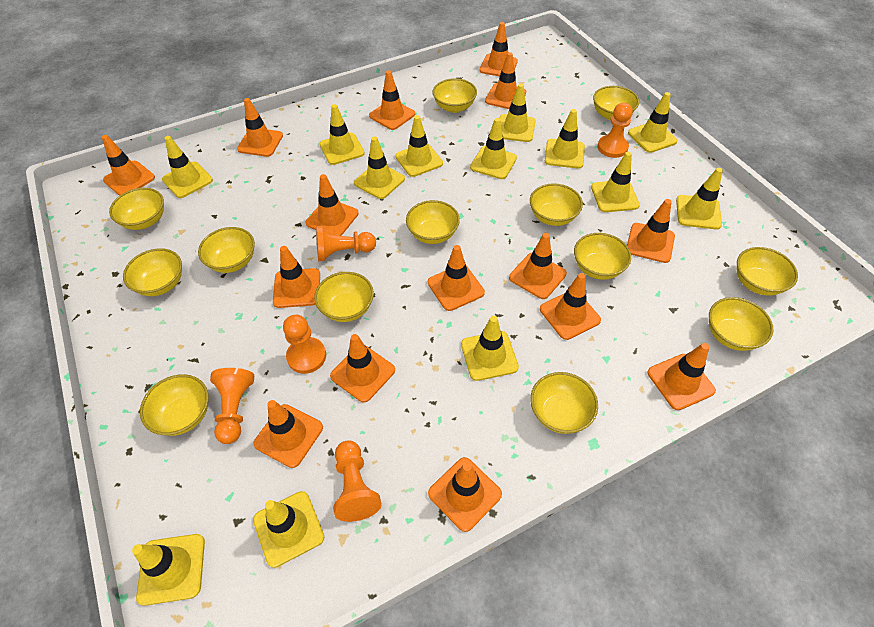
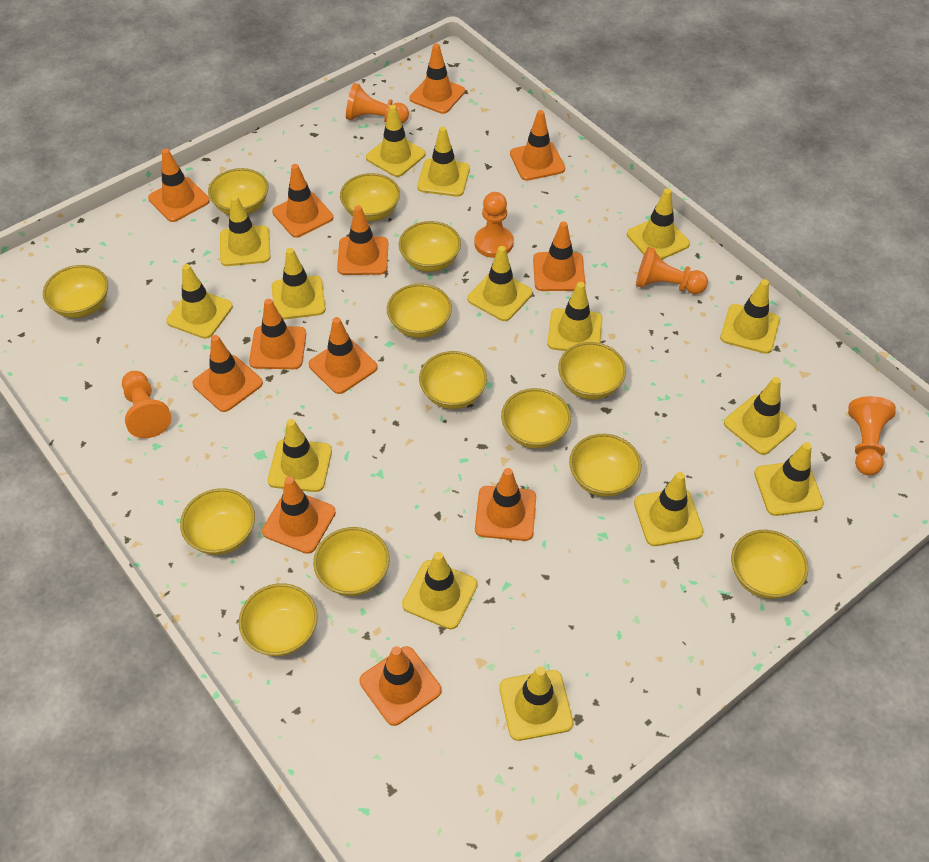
orange traffic cone: 15 -> 12
yellow traffic cone: 13 -> 15

